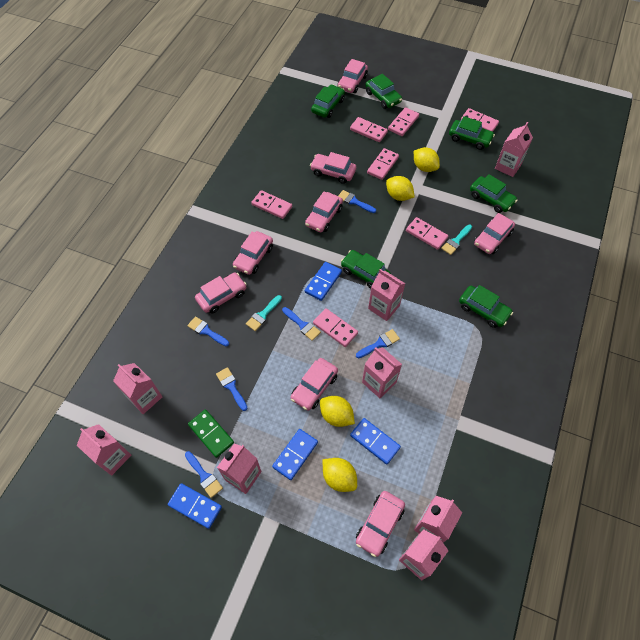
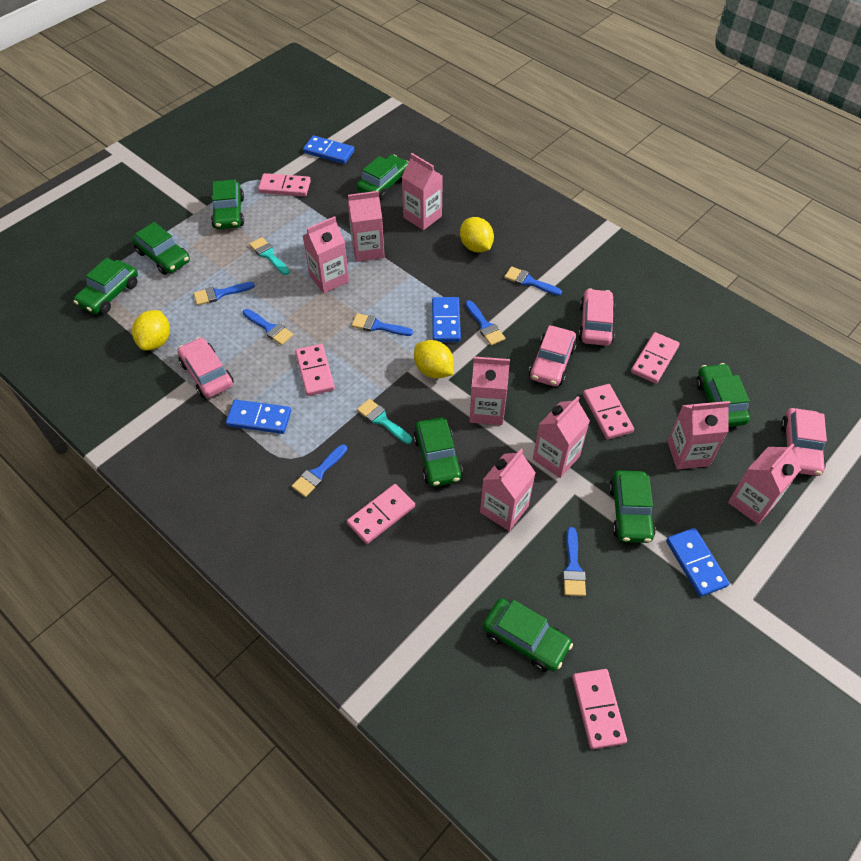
blue brush: 6 -> 7
green car: 6 -> 8
green domino: 1 -> 0
pink car: 8 -> 4
pink domino: 7 -> 6
yellow lemon: 4 -> 3

